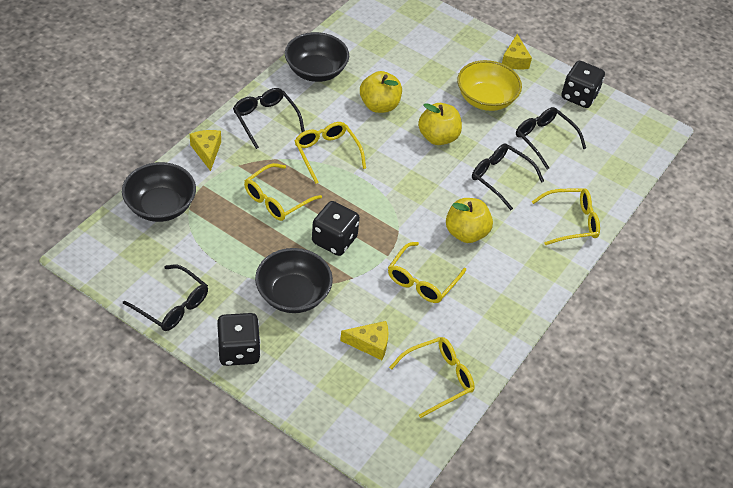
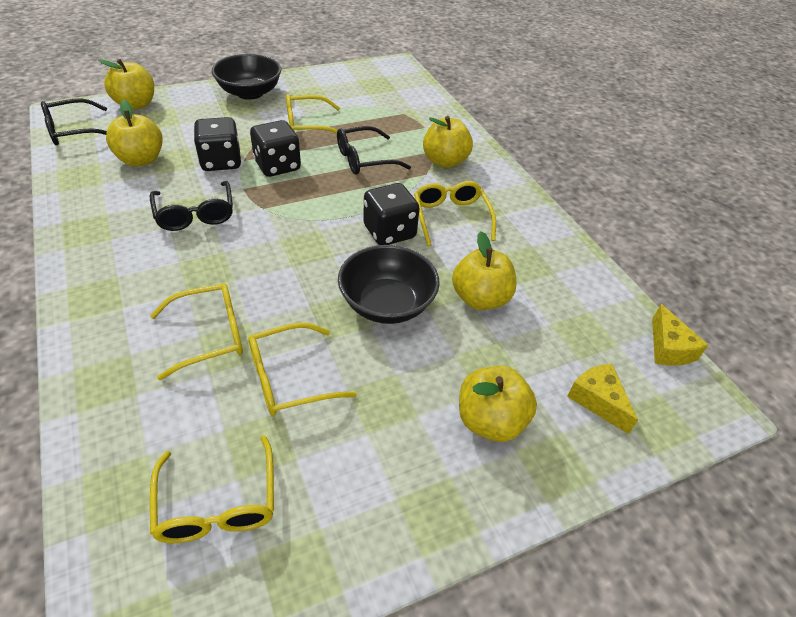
black bowl: 3 -> 2
black glasses: 4 -> 3
yellow apple: 3 -> 5
yellow bowl: 1 -> 0
yellow cheese: 3 -> 2

